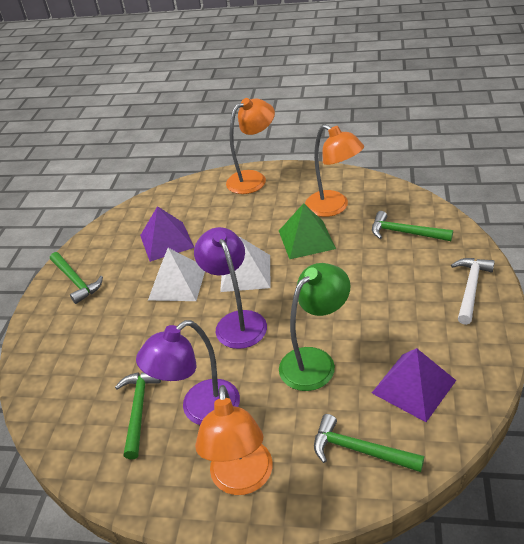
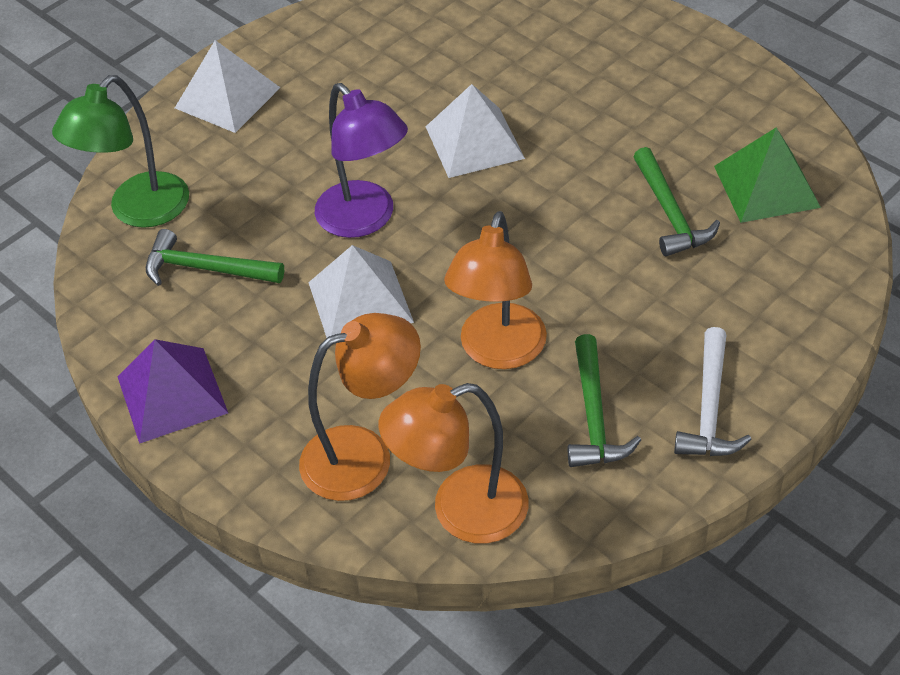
green hammer: 4 -> 3
purple lamp: 2 -> 1
purple pyramid: 2 -> 1
white pyramid: 2 -> 3

